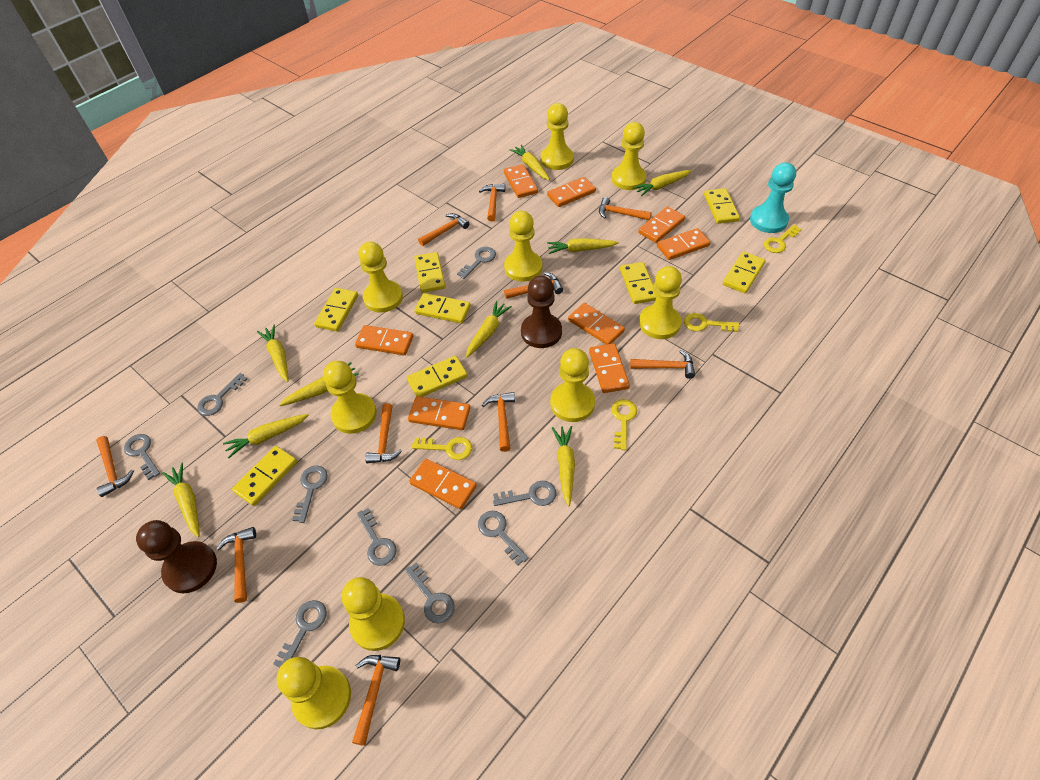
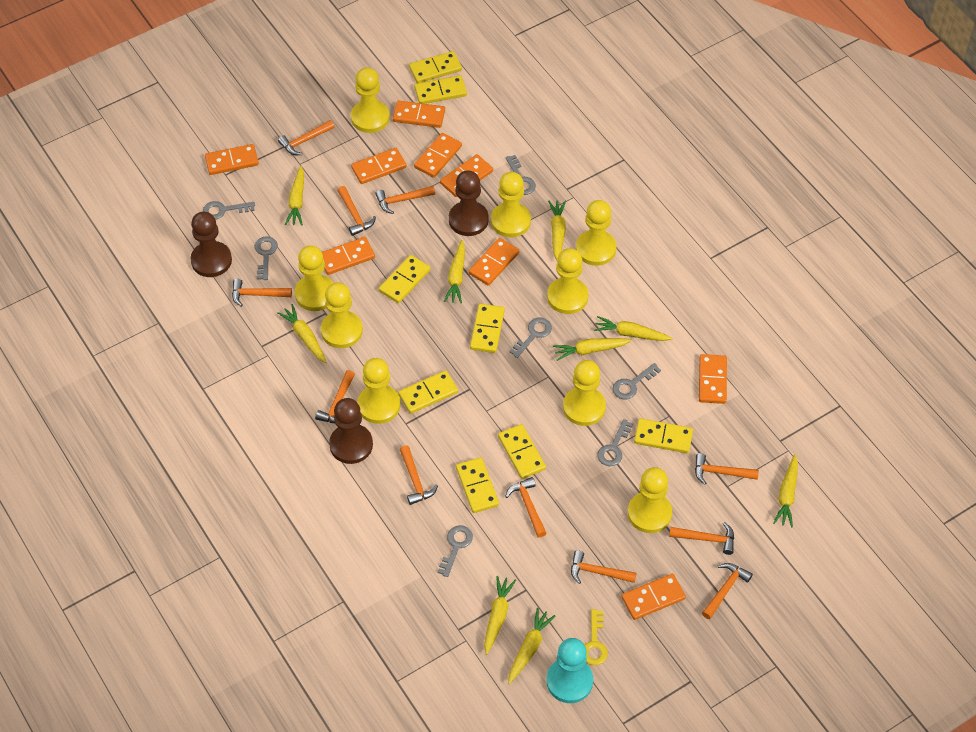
brown pawn: 2 -> 3
grey key: 9 -> 7
orange hammer: 10 -> 11
yellow key: 4 -> 1

